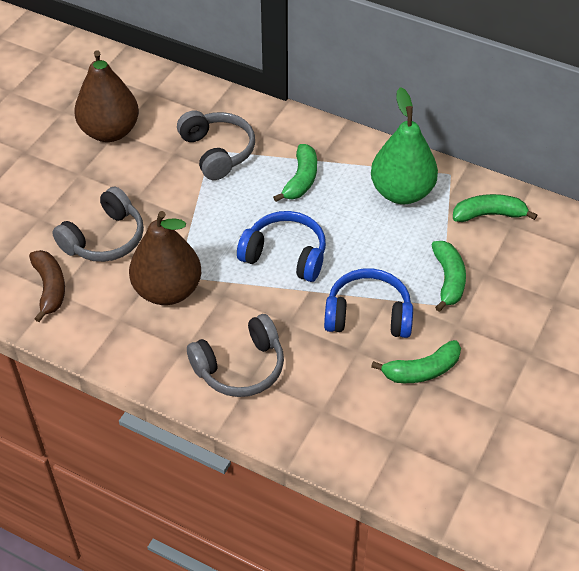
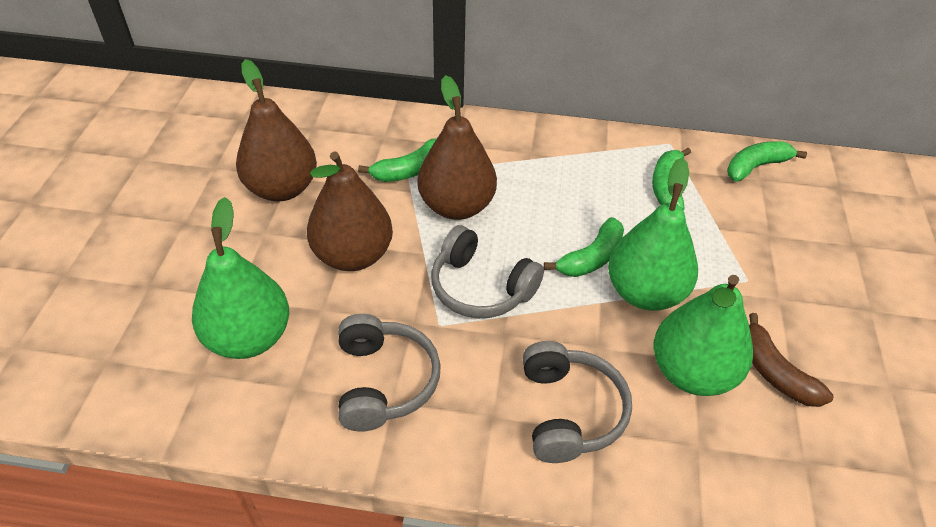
blue headphones: 2 -> 0
brown pear: 2 -> 3
green pear: 1 -> 3

